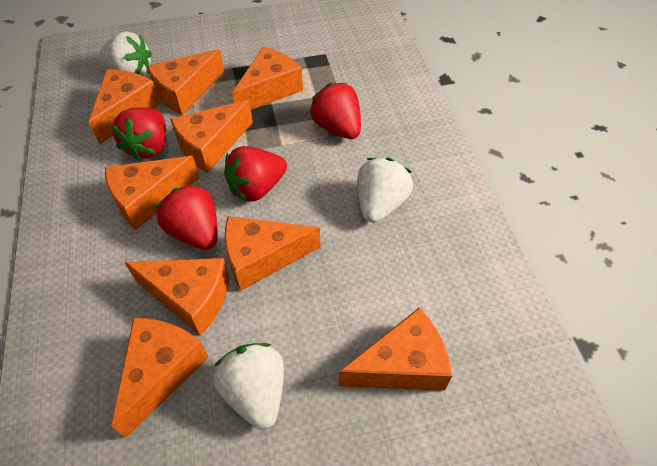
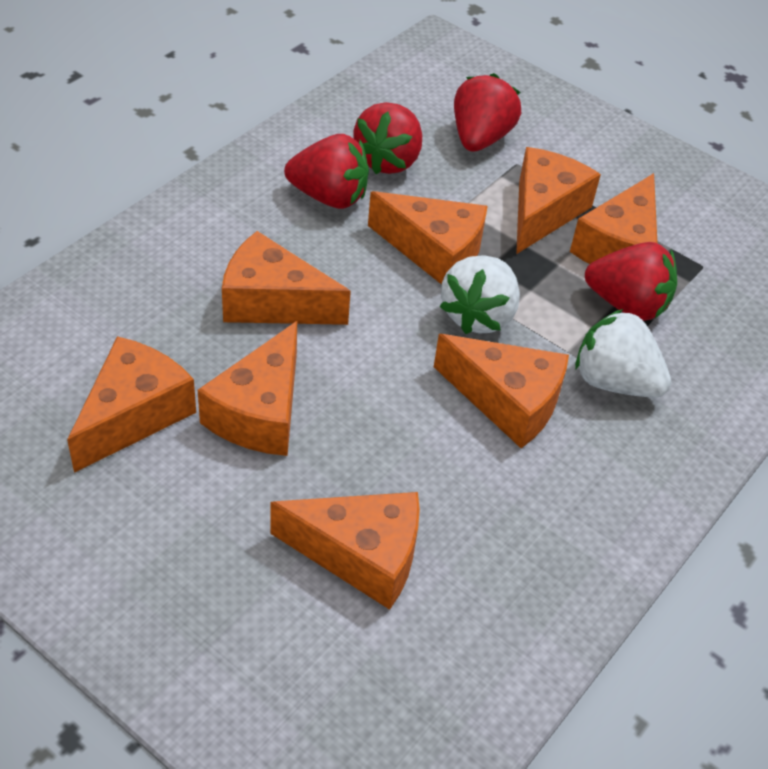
orange cheese: 9 -> 8
white strawberry: 3 -> 2

